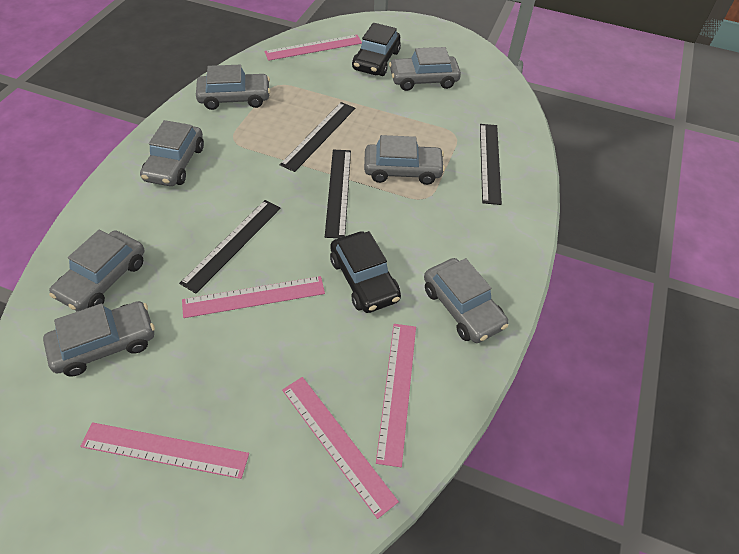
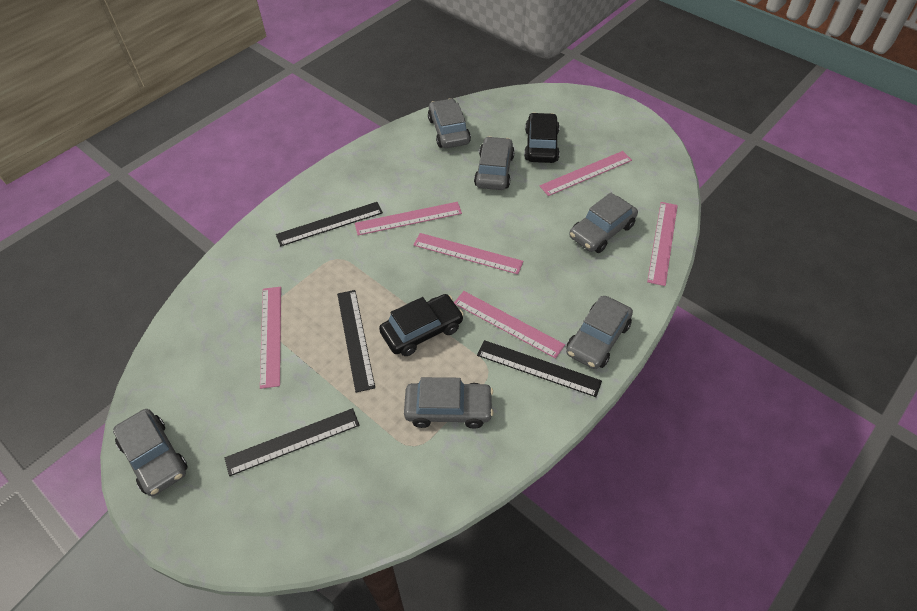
grey car: 7 -> 6
pink ruler: 5 -> 6

